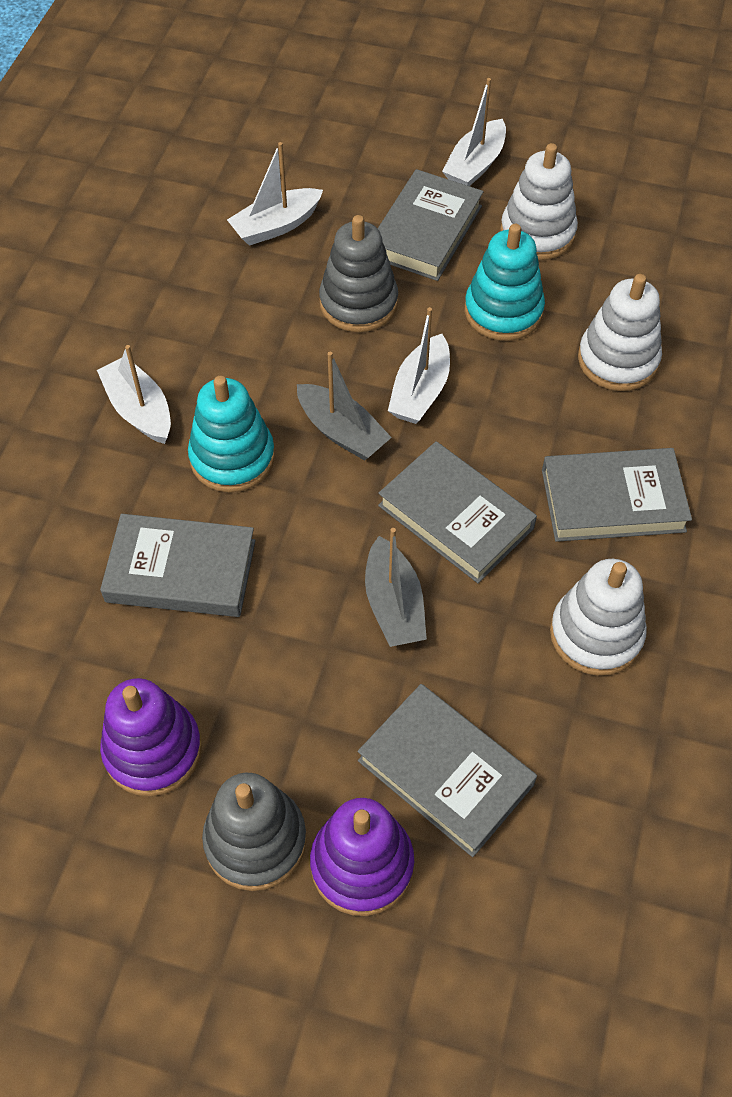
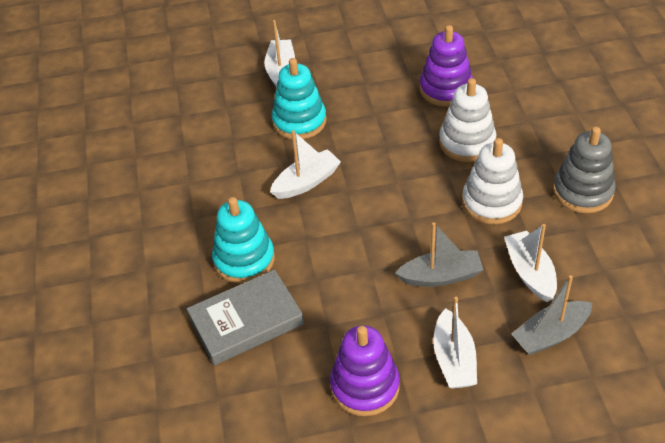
grey book: 5 -> 1
grey stacking toy: 2 -> 1
white stacking toy: 3 -> 2

